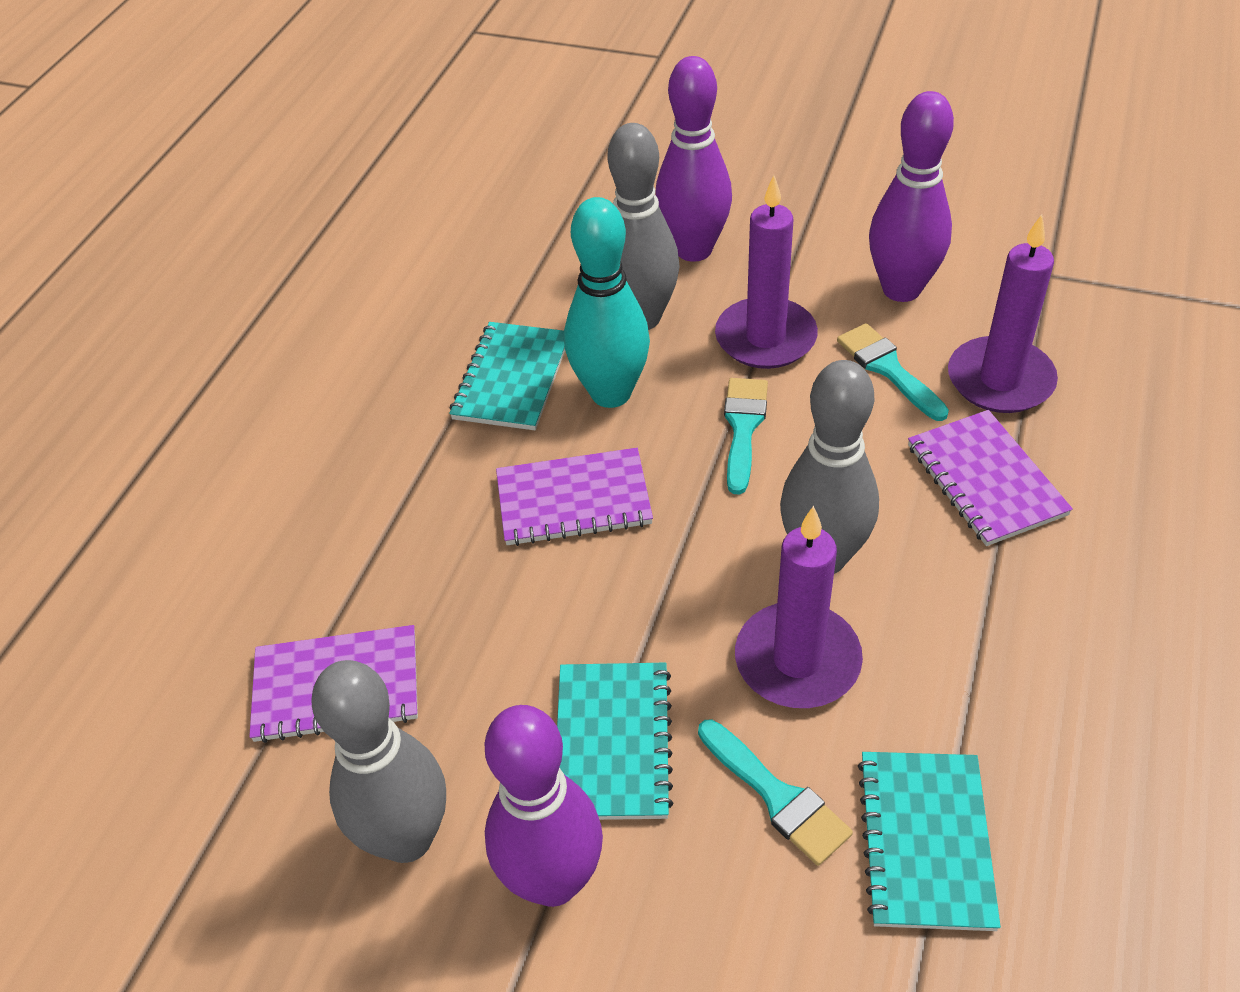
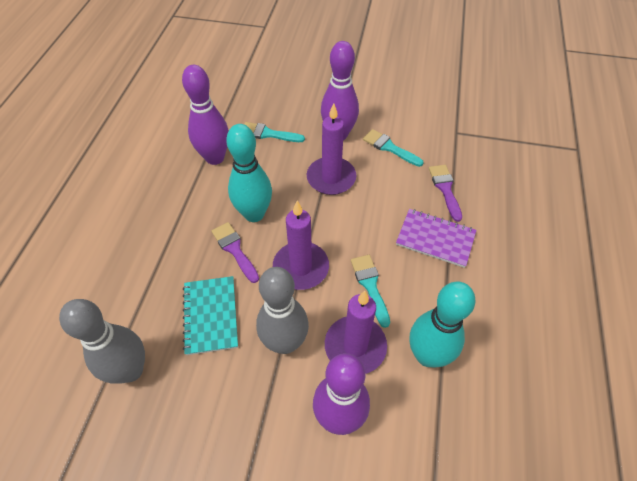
grey bowling pin: 3 -> 2
purple brush: 0 -> 2
purple notebook: 3 -> 1
turquoise bowling pin: 1 -> 2
turquoise notebook: 3 -> 1

